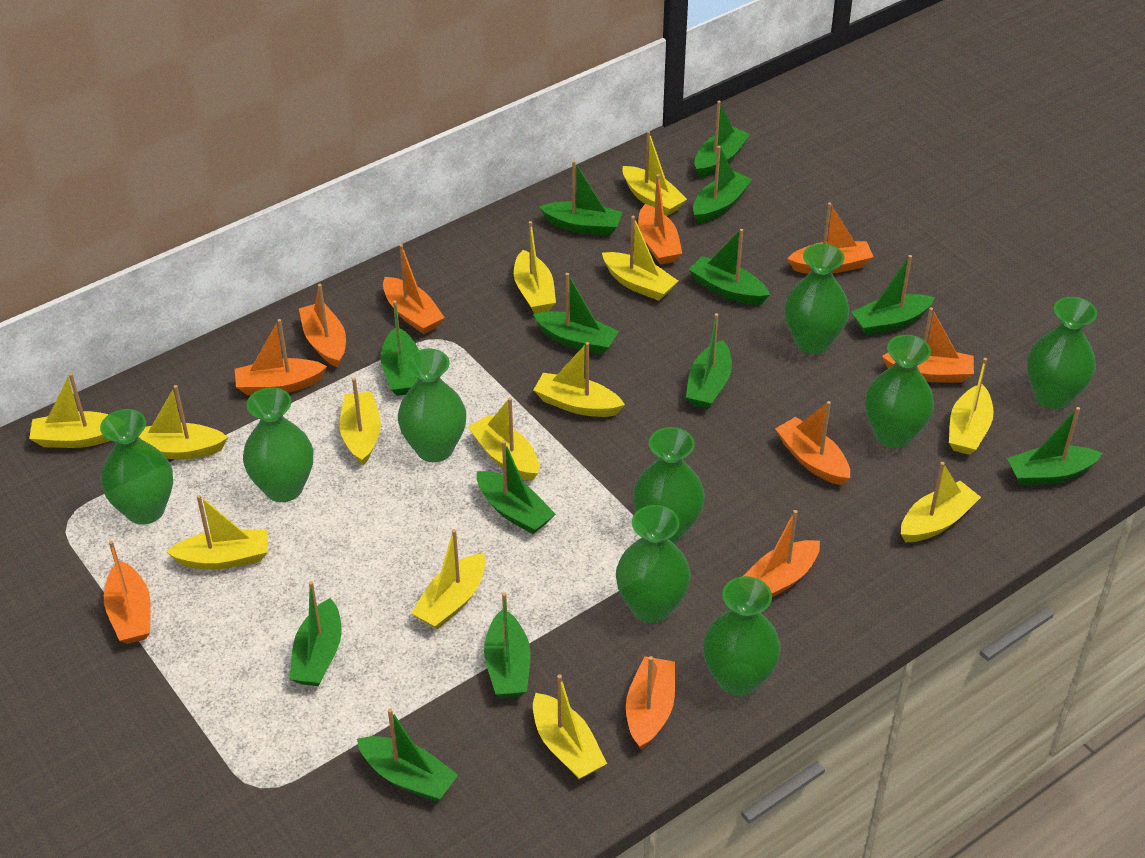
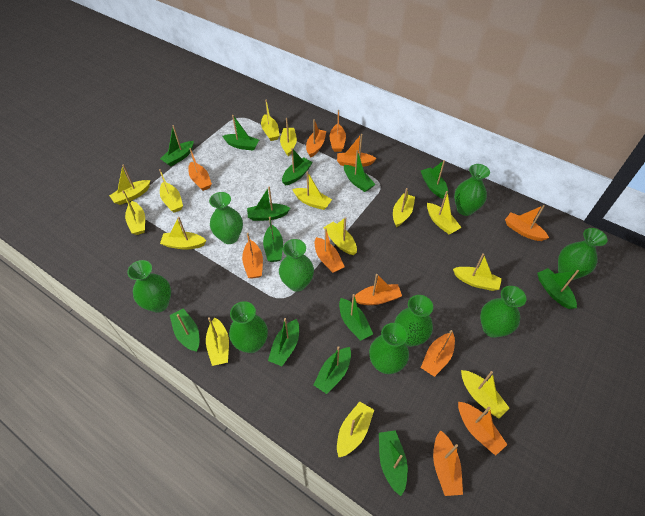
orange boat: 10 -> 11
yellow boat: 13 -> 14

